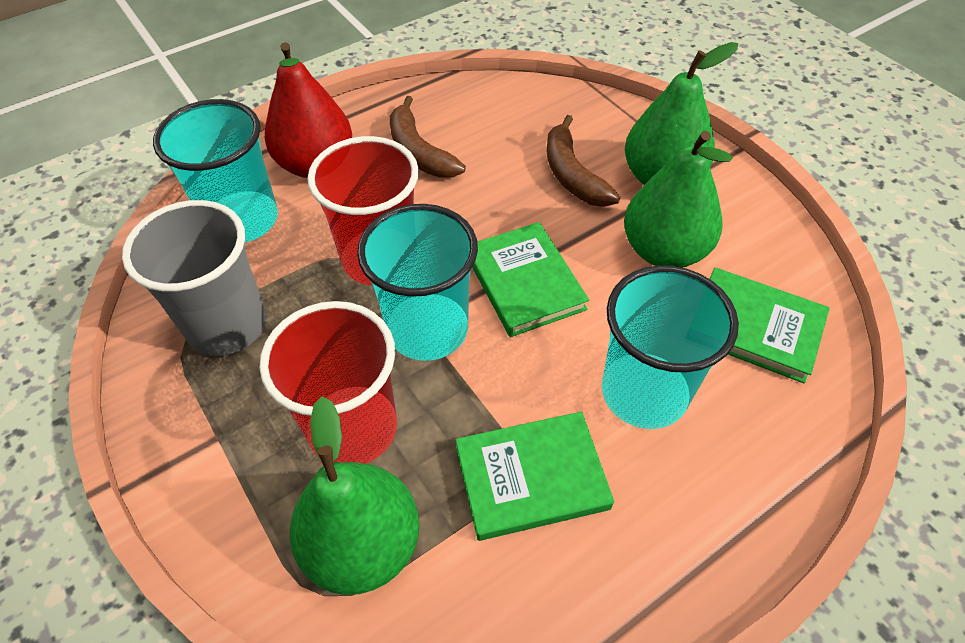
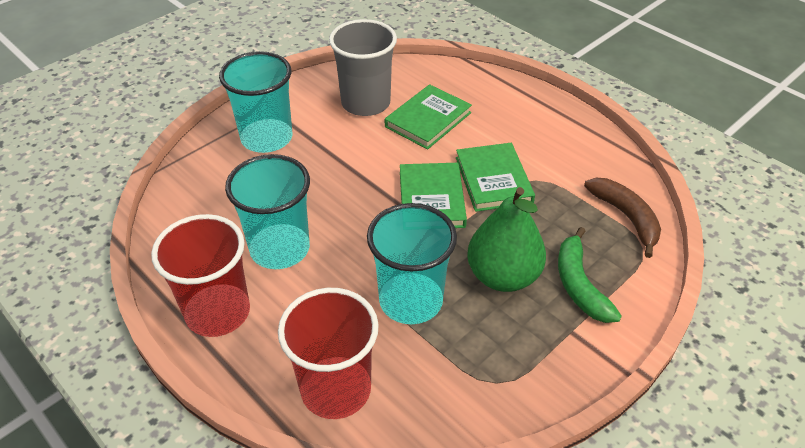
brown banana: 2 -> 1
green banana: 0 -> 1
green pear: 3 -> 1
red pear: 1 -> 0

